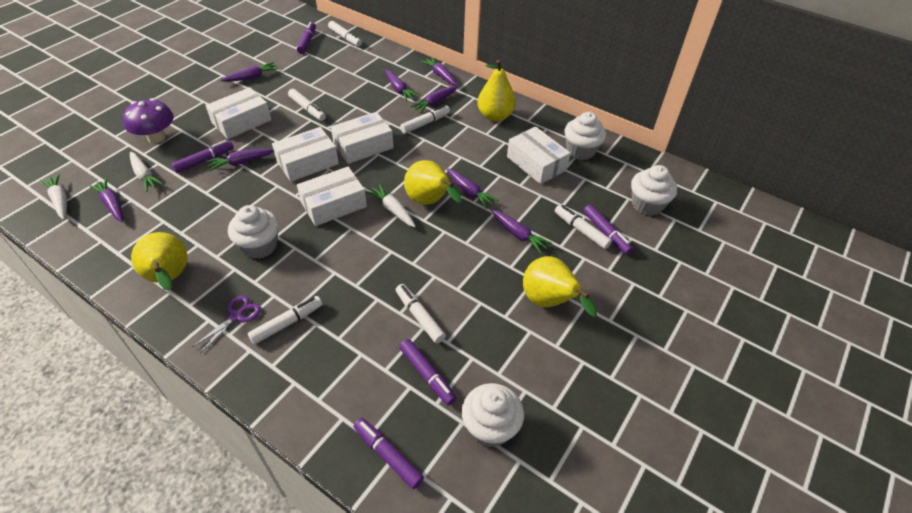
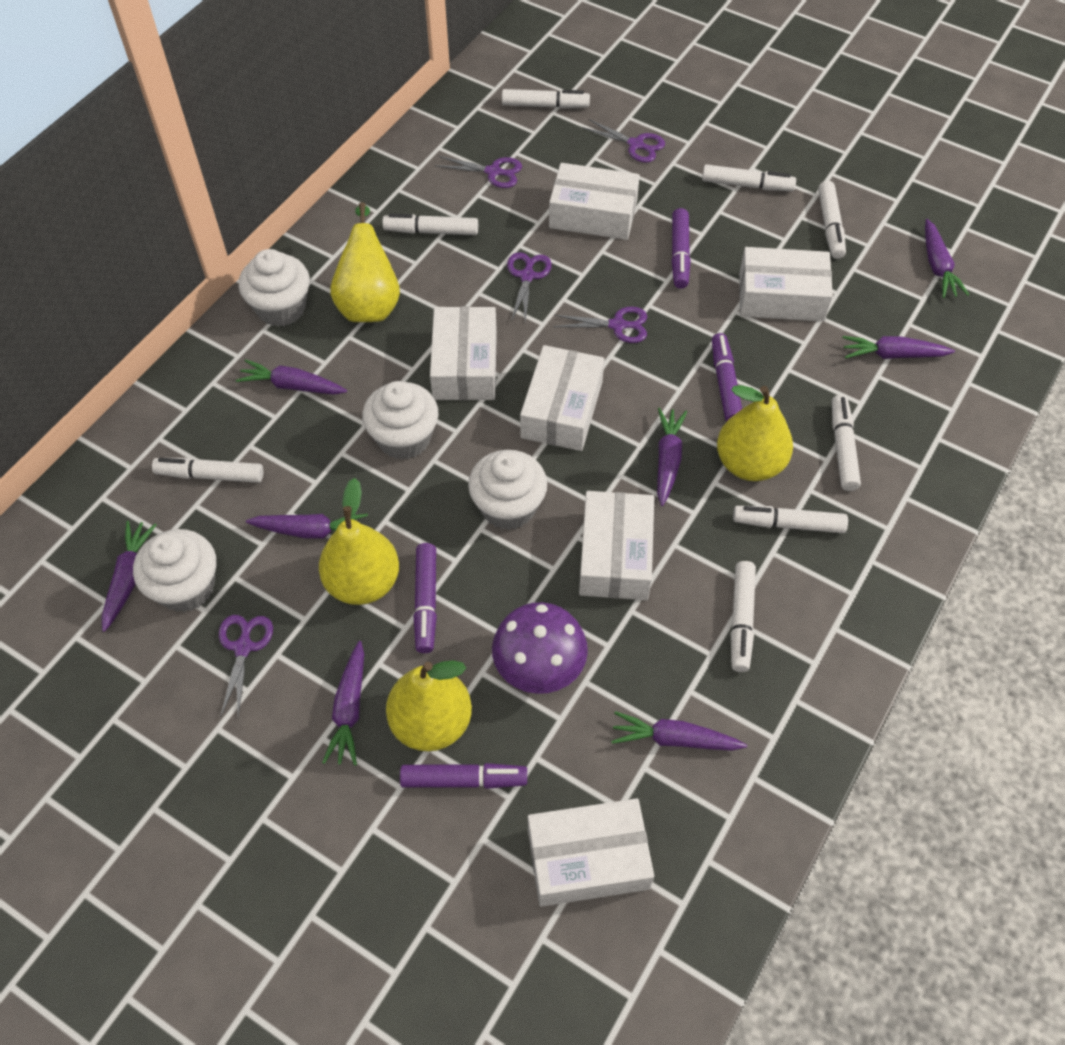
purple marker: 5 -> 4
purple scissors: 1 -> 5
white box: 5 -> 6
white carrot: 3 -> 0
white marker: 6 -> 8

